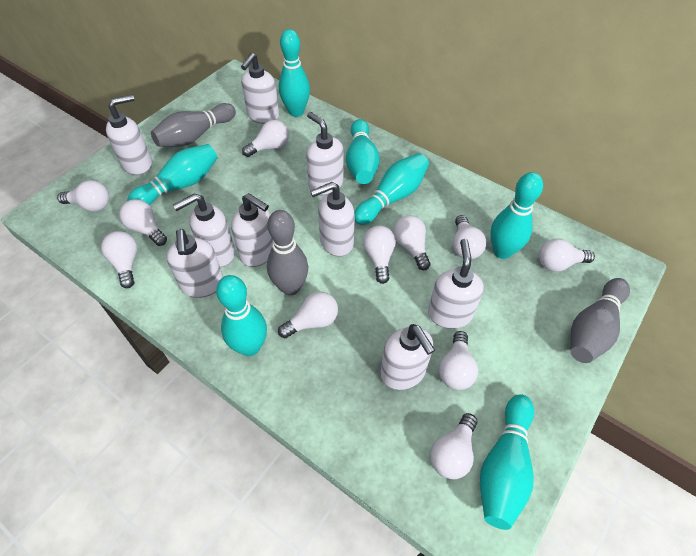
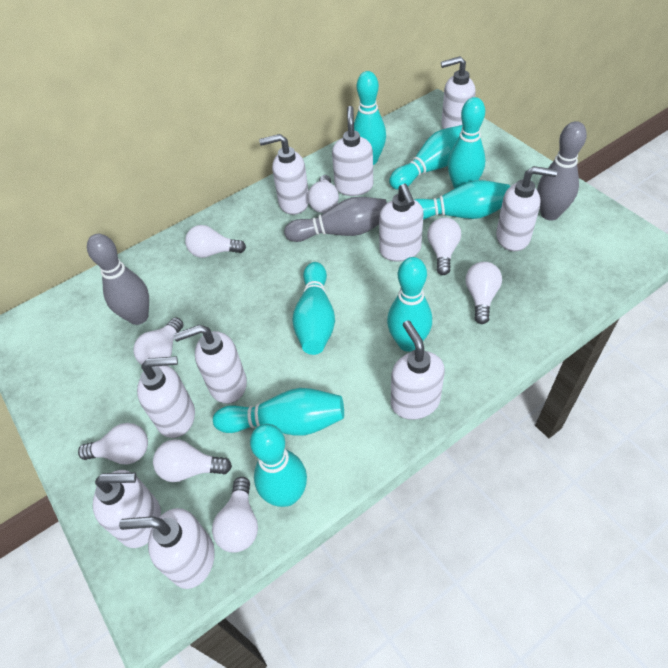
turquoise bowling pin: 7 -> 8
white light bulb: 11 -> 8
white soap dispenser: 9 -> 10

